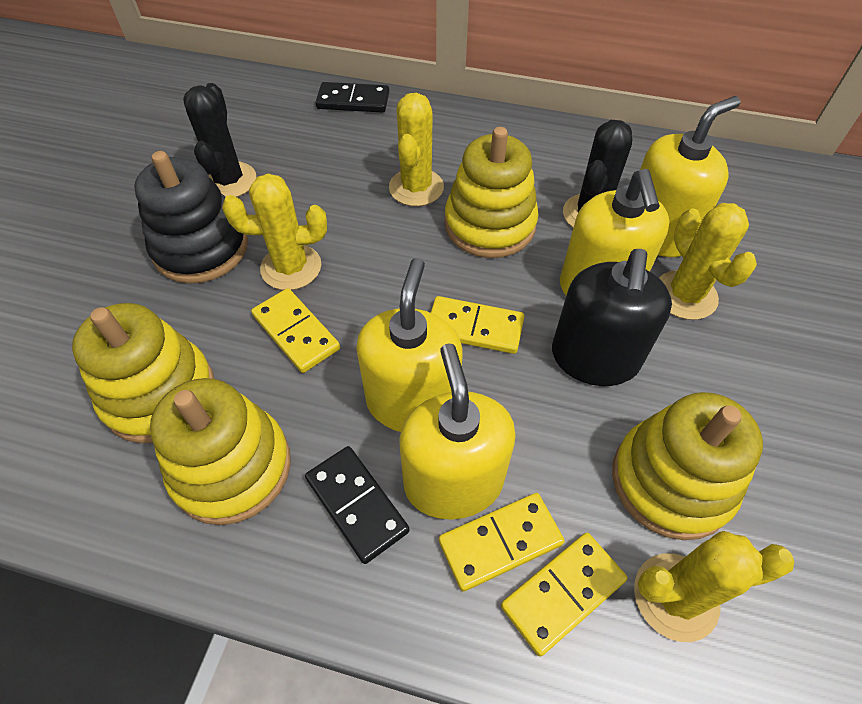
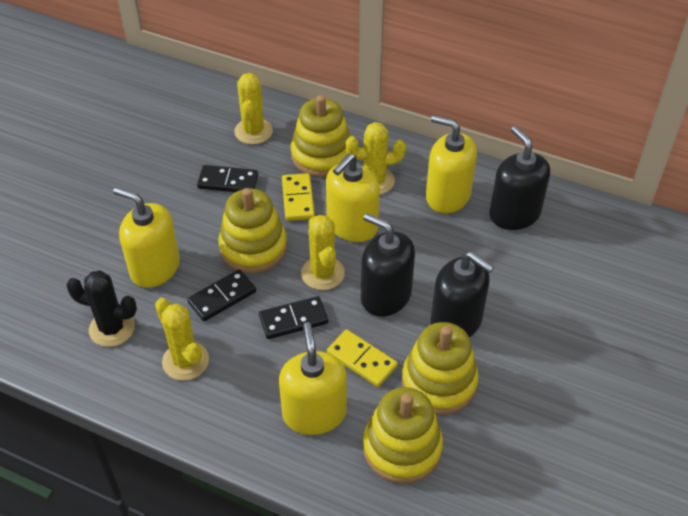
black cactus: 2 -> 1
black domino: 2 -> 3
black soap dispenser: 1 -> 3
black stacking toy: 1 -> 0
yellow domino: 4 -> 2

